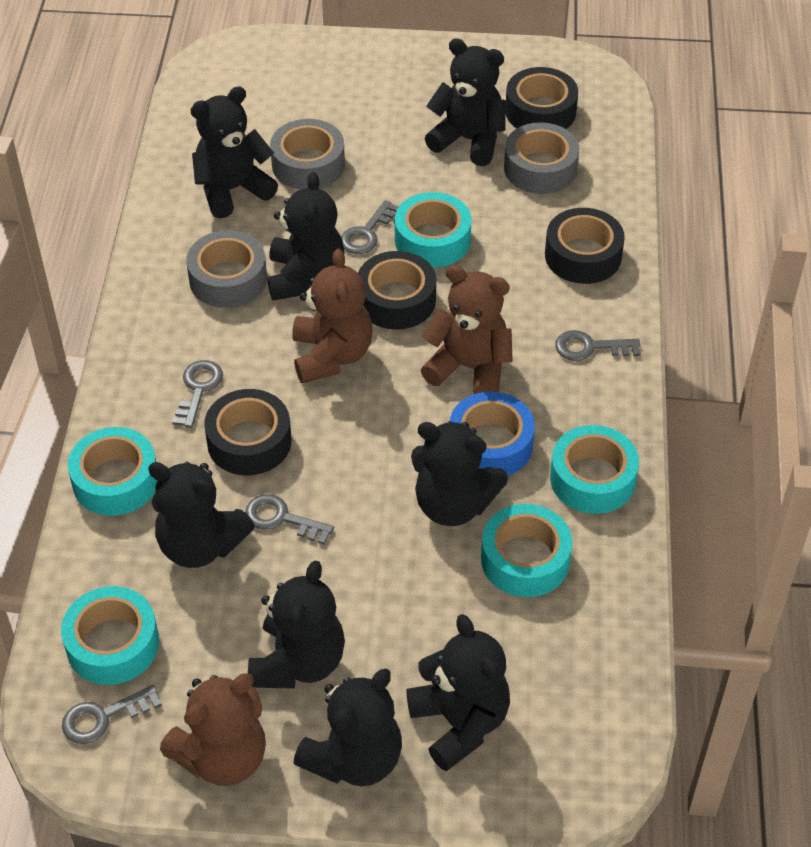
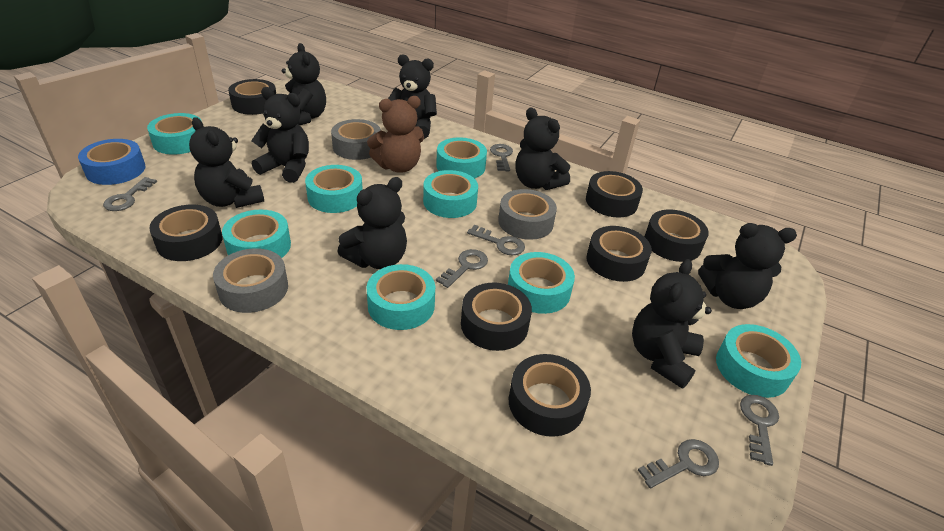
black tape: 4 -> 7
brown teddy bear: 3 -> 1
grey key: 5 -> 6
turquoise tape: 5 -> 8

